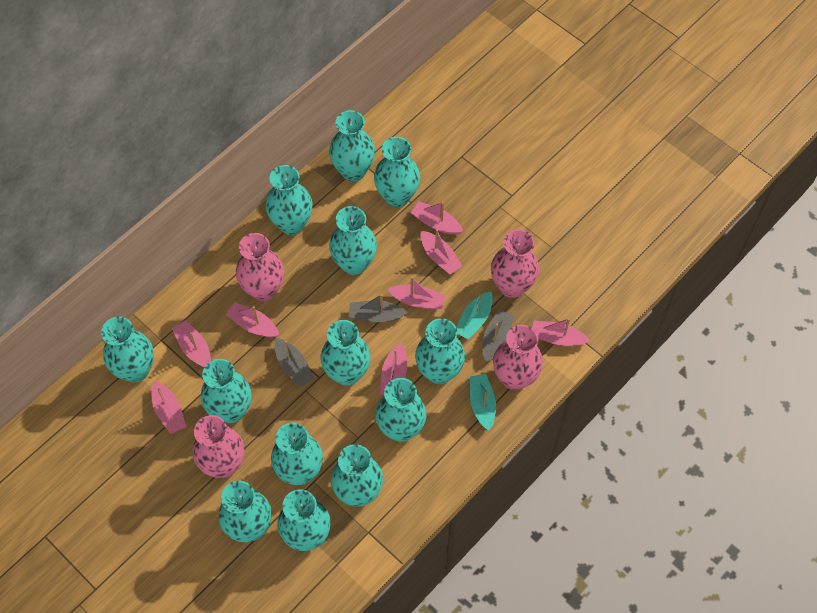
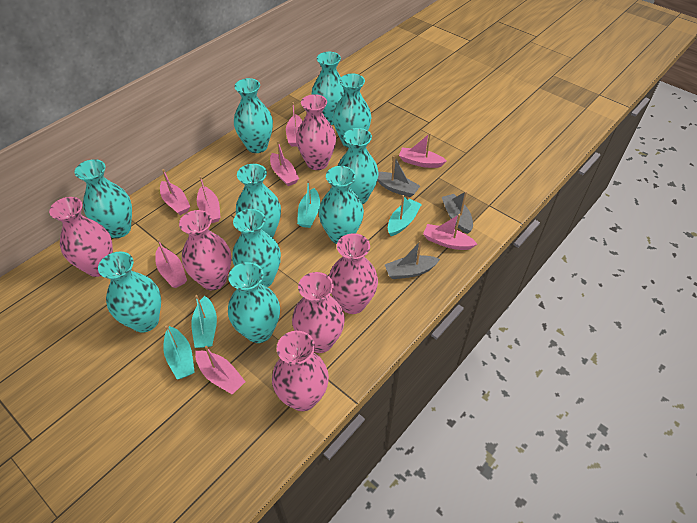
pink vase: 4 -> 6
turquoise boat: 2 -> 4
turquoise vase: 13 -> 10

